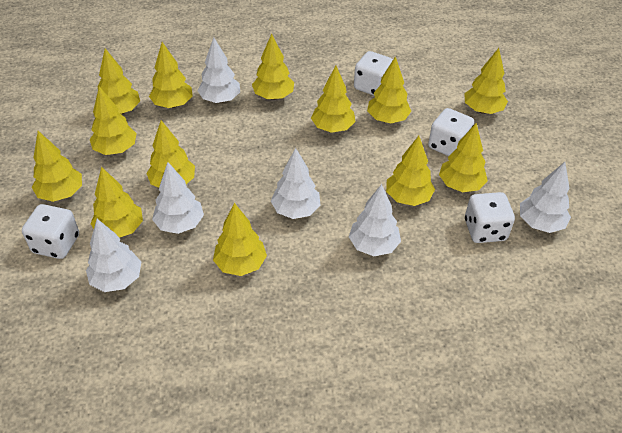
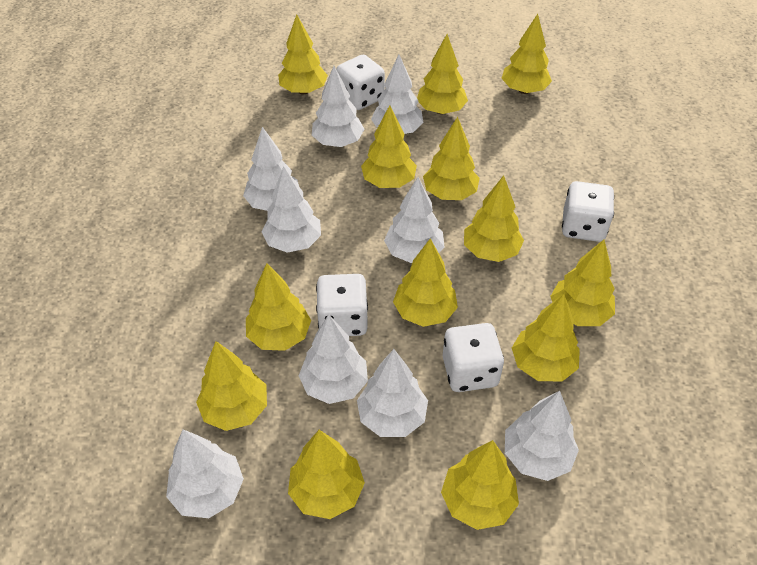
white tree: 6 -> 9

